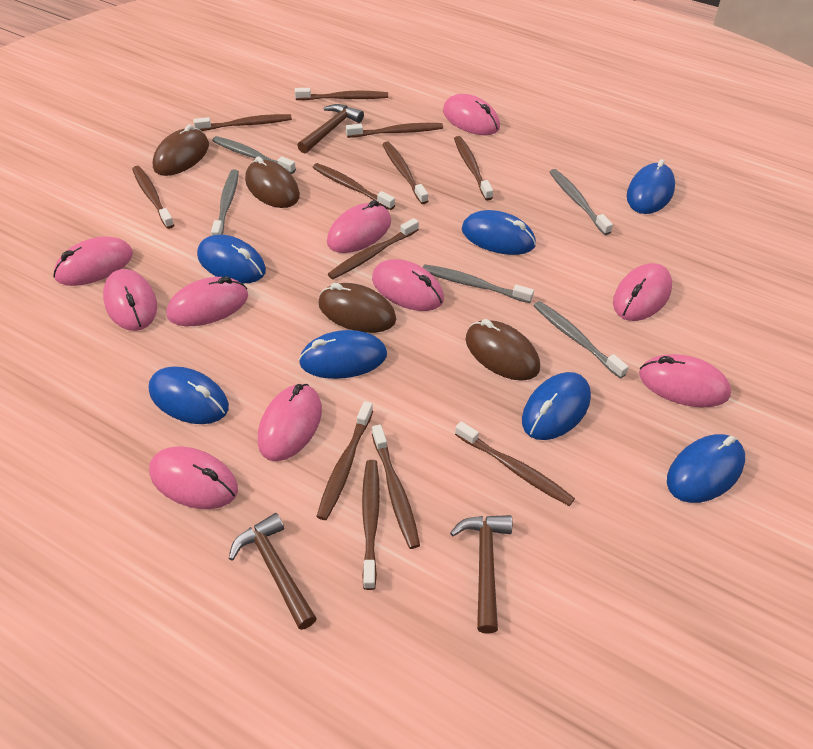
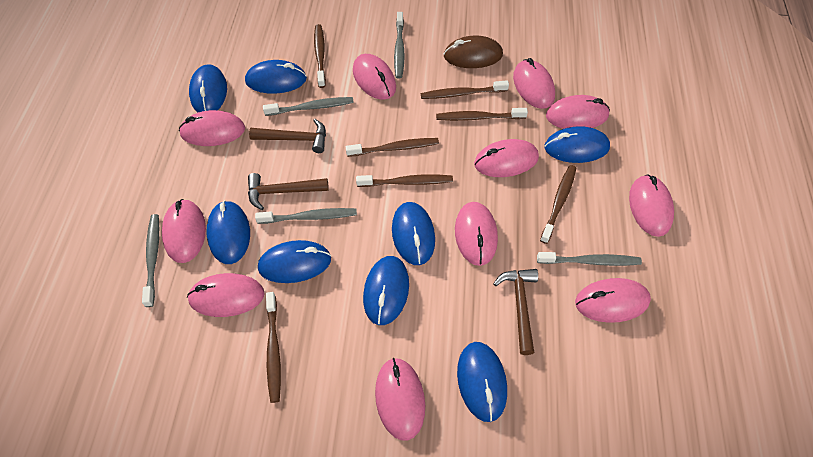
blue mouse: 7 -> 8
brown mouse: 4 -> 1
brown toothbrush: 12 -> 7
pink mouse: 10 -> 11

